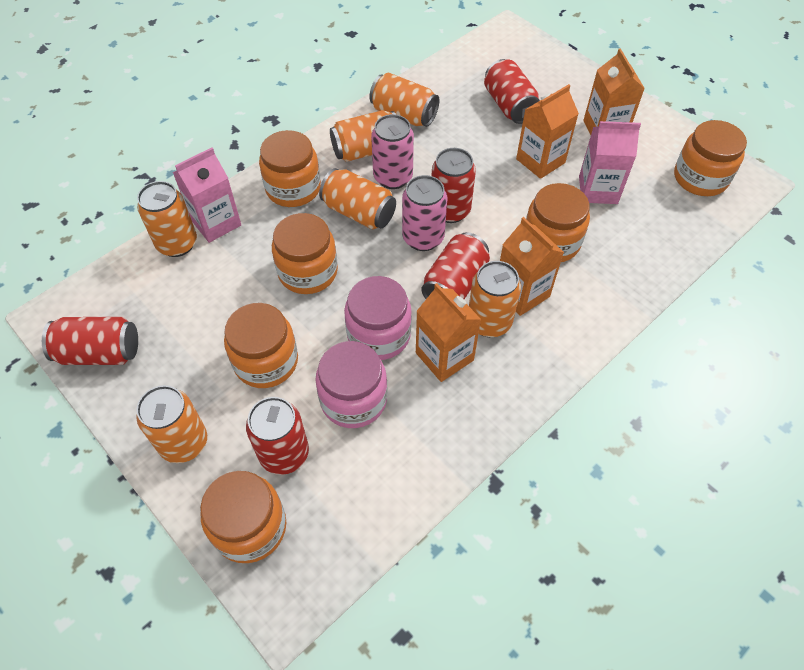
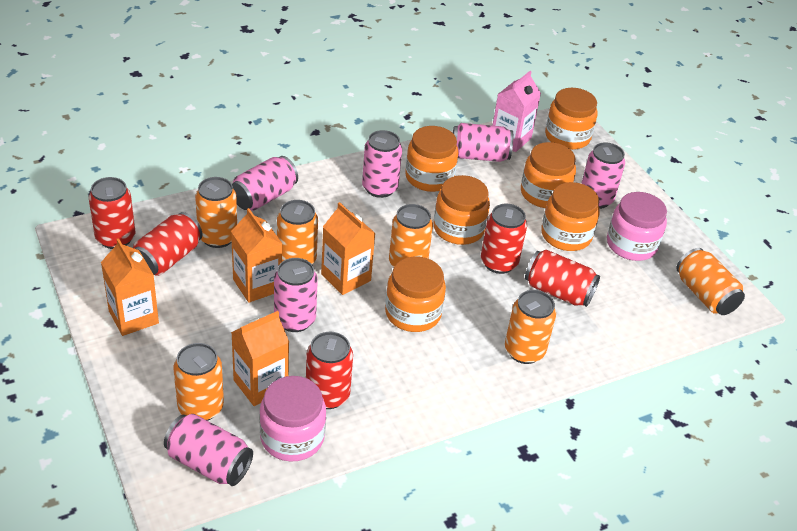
pink can: 2 -> 6
pink carton: 2 -> 1

